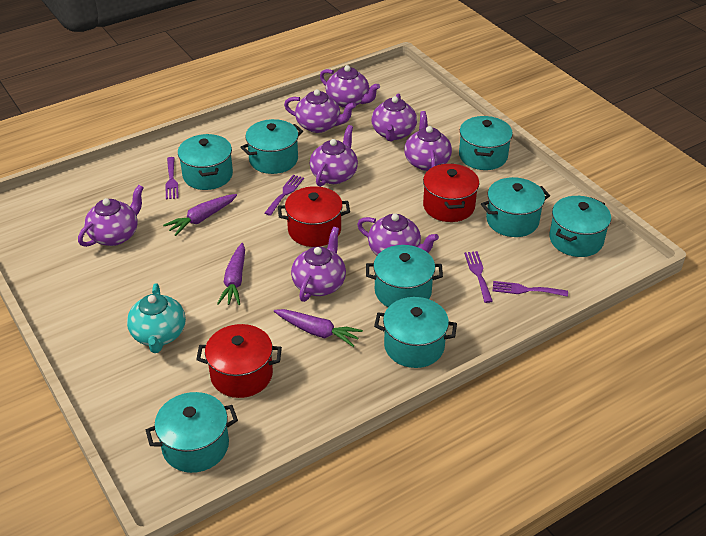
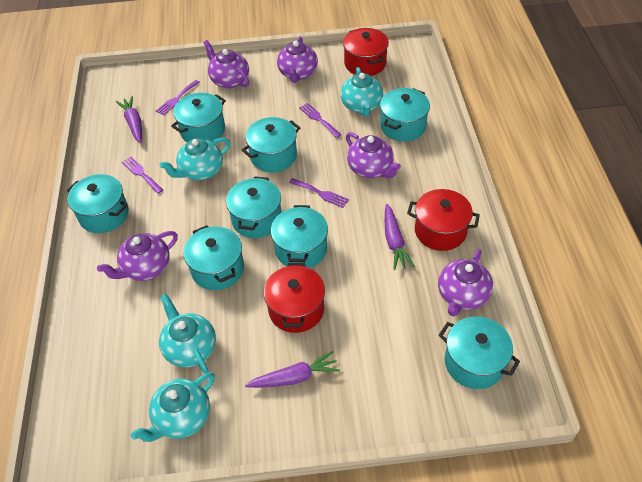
purple teapot: 8 -> 5
turquoise teapot: 1 -> 4

